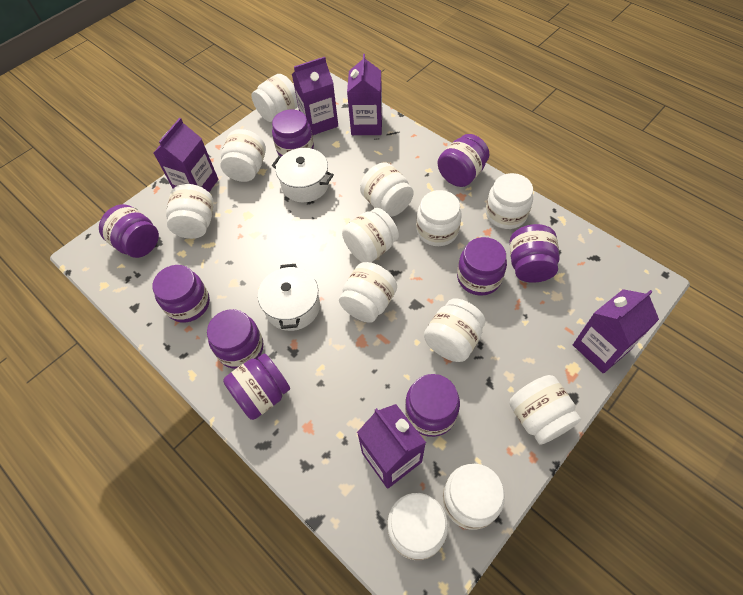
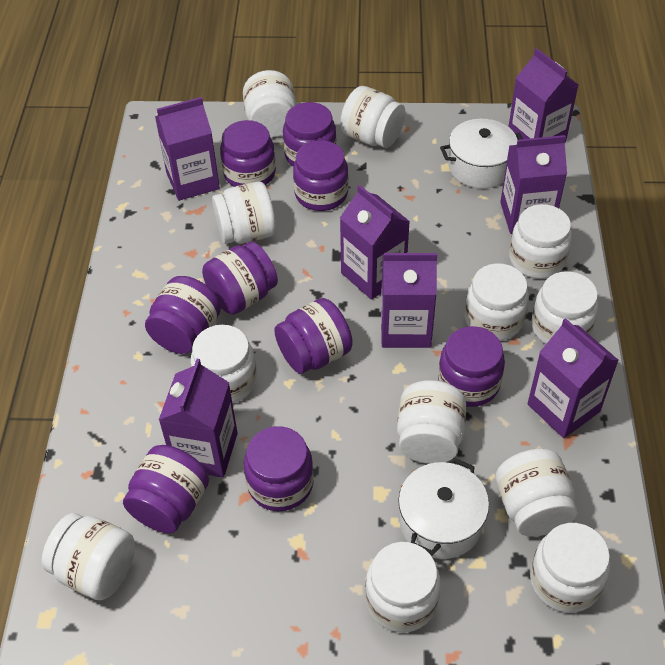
purple carton: 5 -> 7

